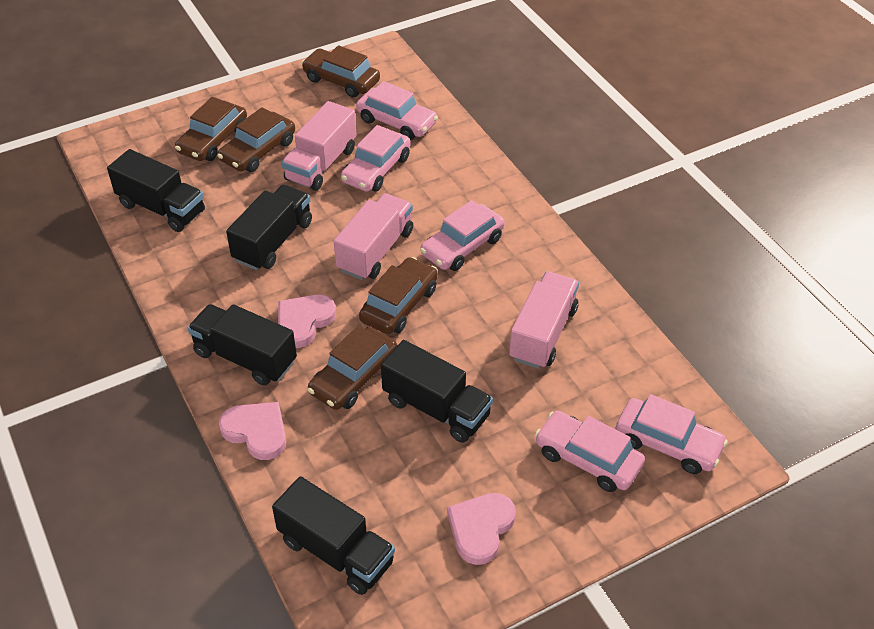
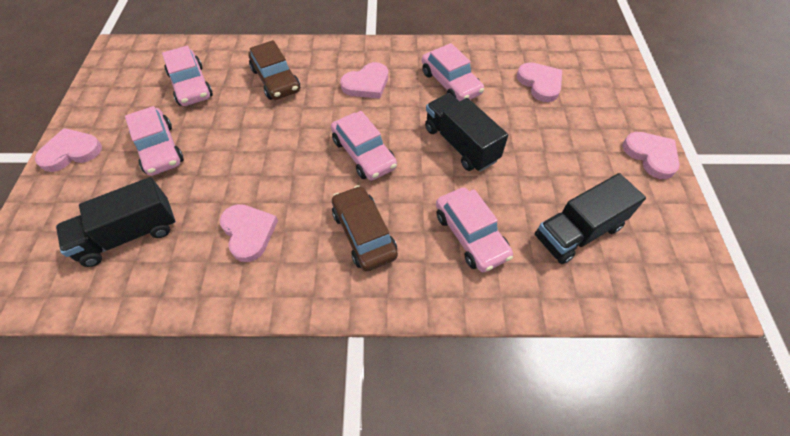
black truck: 5 -> 3
brown car: 5 -> 2
pink heart: 3 -> 5
pink truck: 3 -> 0

